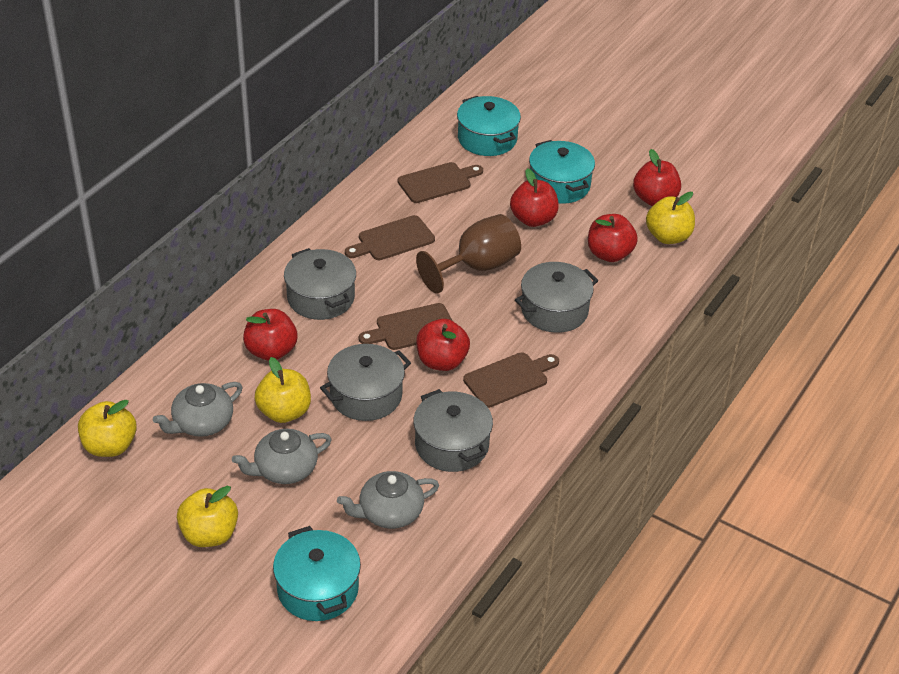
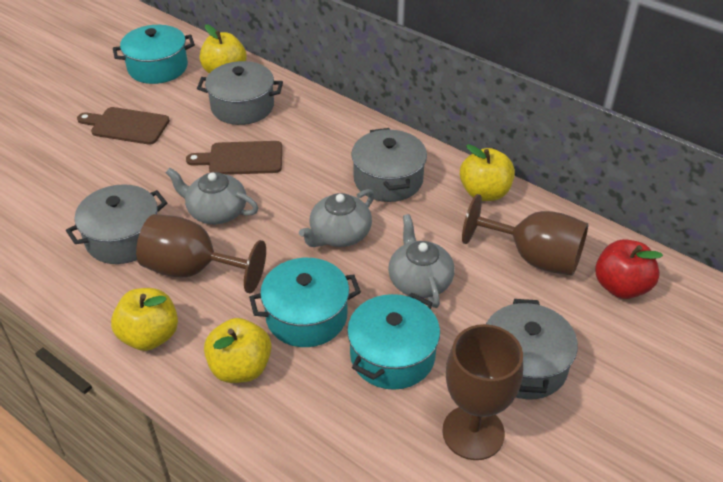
brown cutting board: 4 -> 2
brown goblet: 1 -> 3
red apple: 5 -> 1

